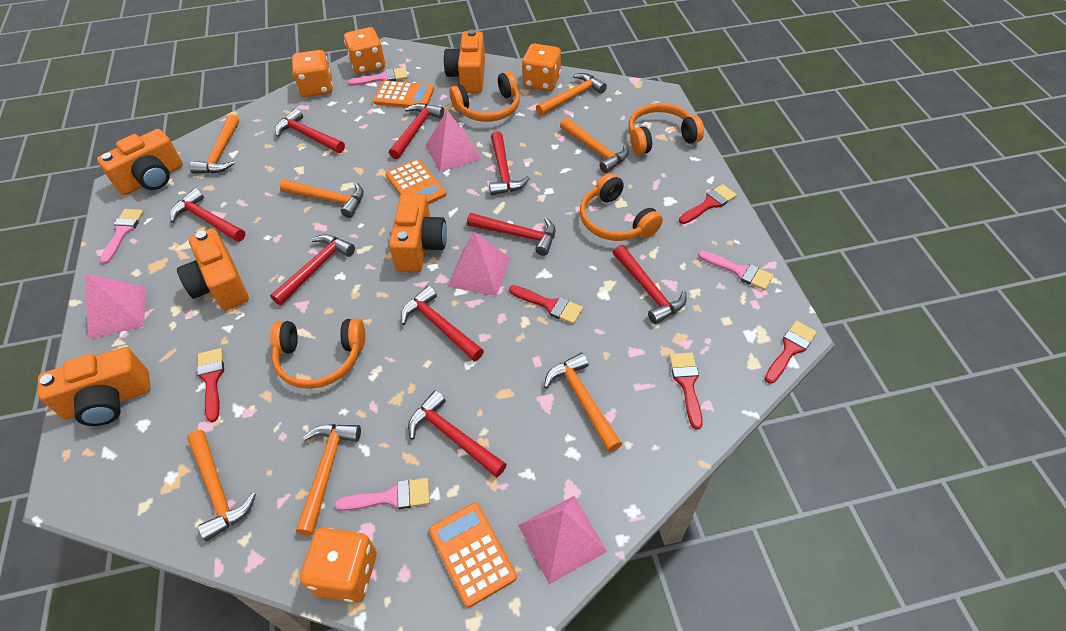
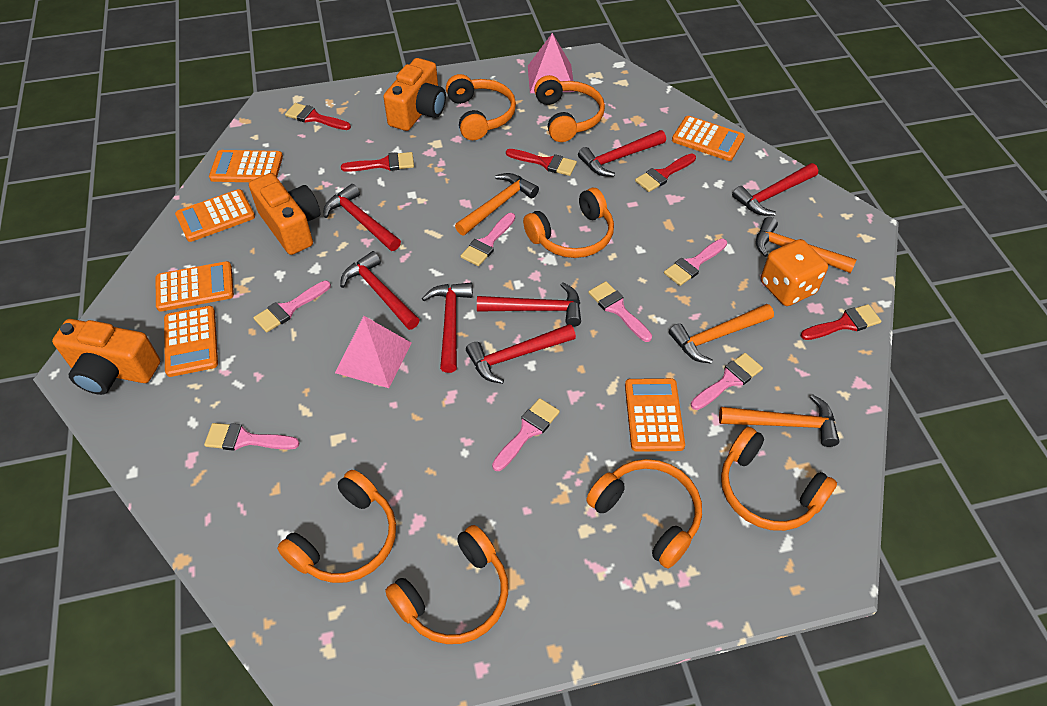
orange calculator: 3 -> 6
orange camera: 5 -> 3
orange dice: 4 -> 1
orange hammer: 7 -> 4
orange headphones: 4 -> 7
pink brush: 4 -> 7
pink pyramid: 4 -> 2
red hammer: 9 -> 7

